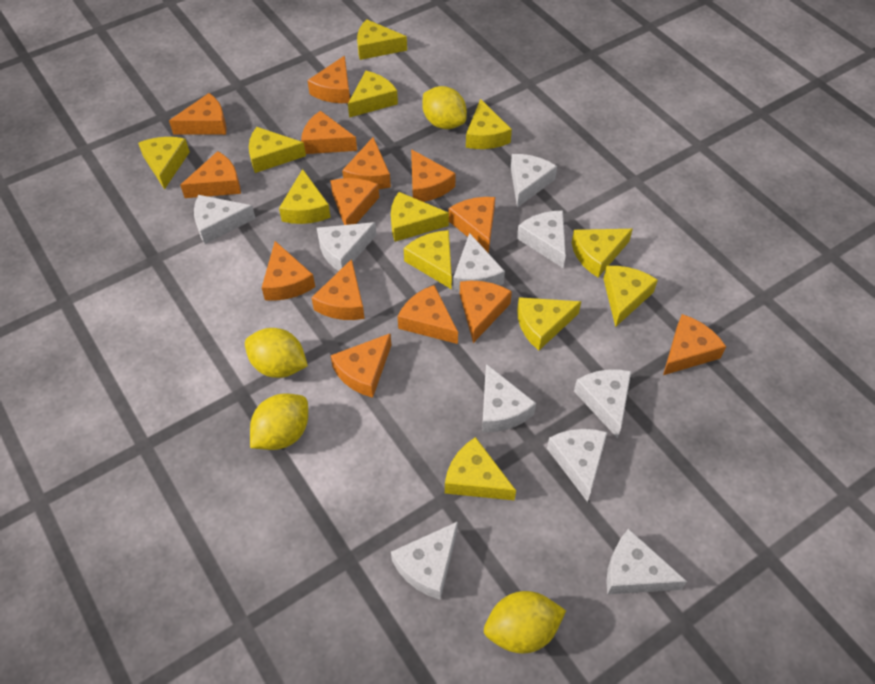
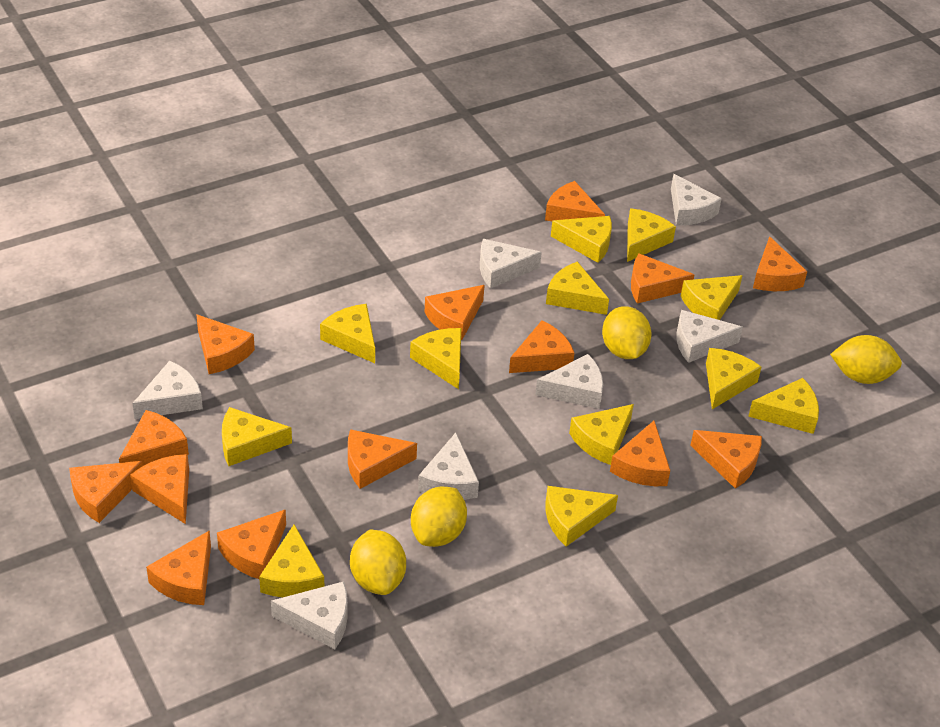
white cheese: 10 -> 7

